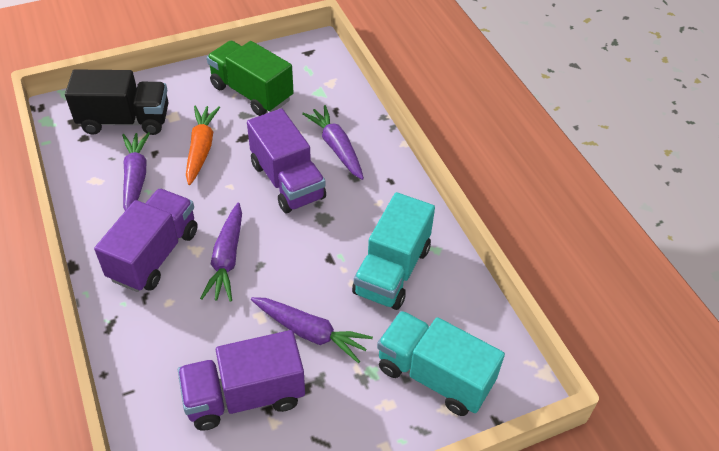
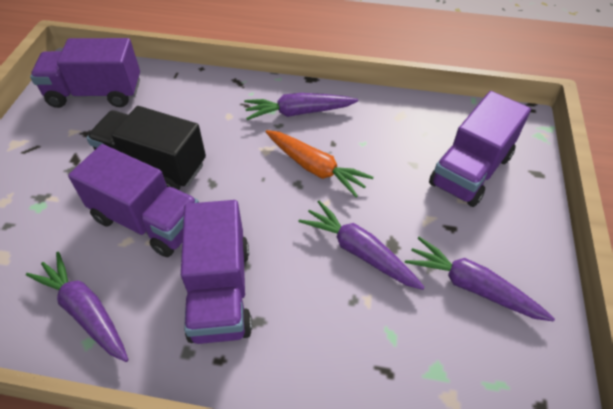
green truck: 1 -> 0
purple truck: 3 -> 4
turquoise truck: 2 -> 0

